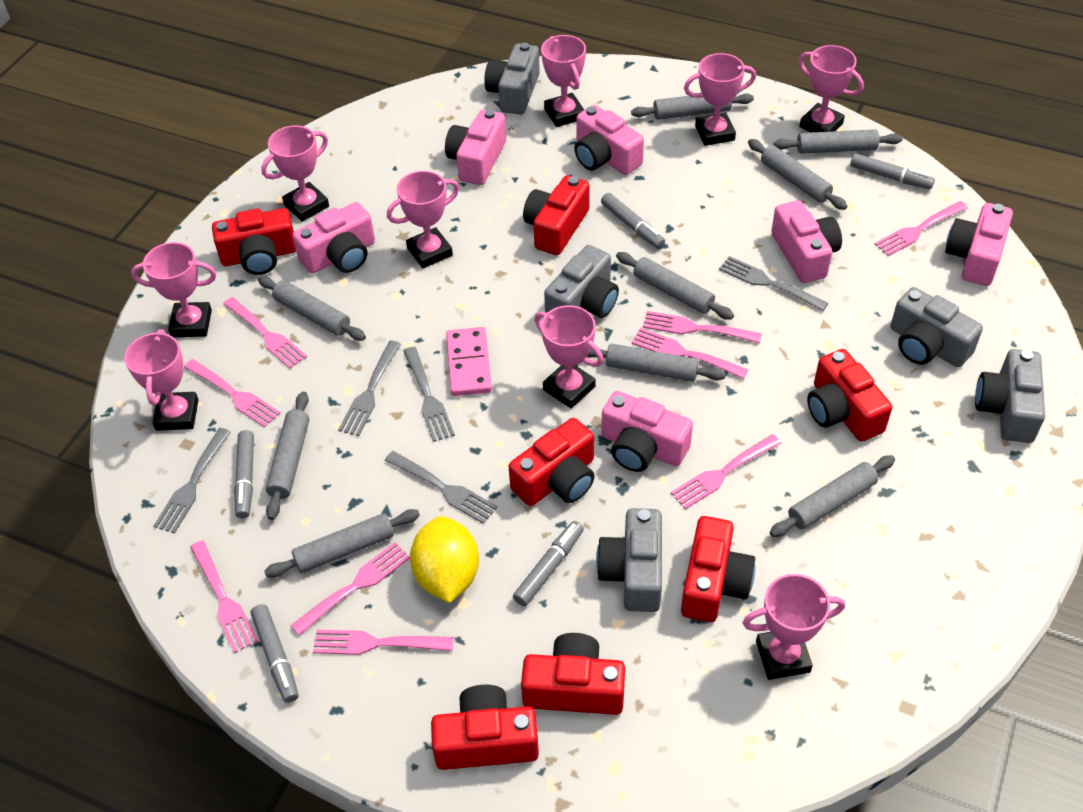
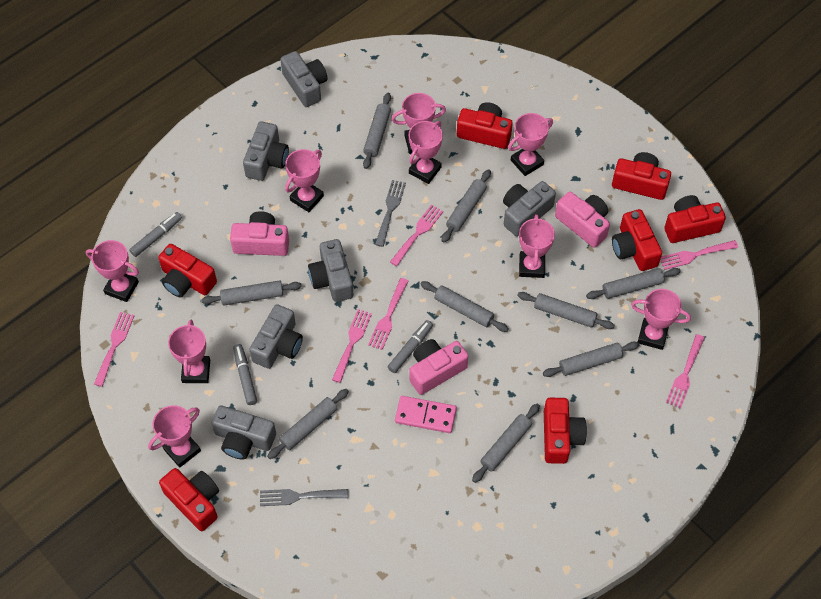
grey camera: 5 -> 6
grey fork: 5 -> 2
grey marker: 5 -> 3
pink camera: 6 -> 3
pink fork: 9 -> 6
yellow lemon: 1 -> 0

